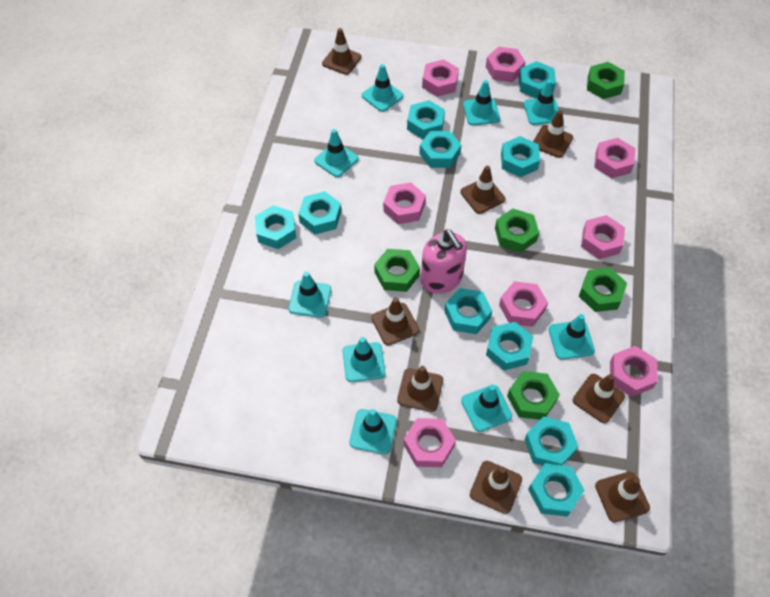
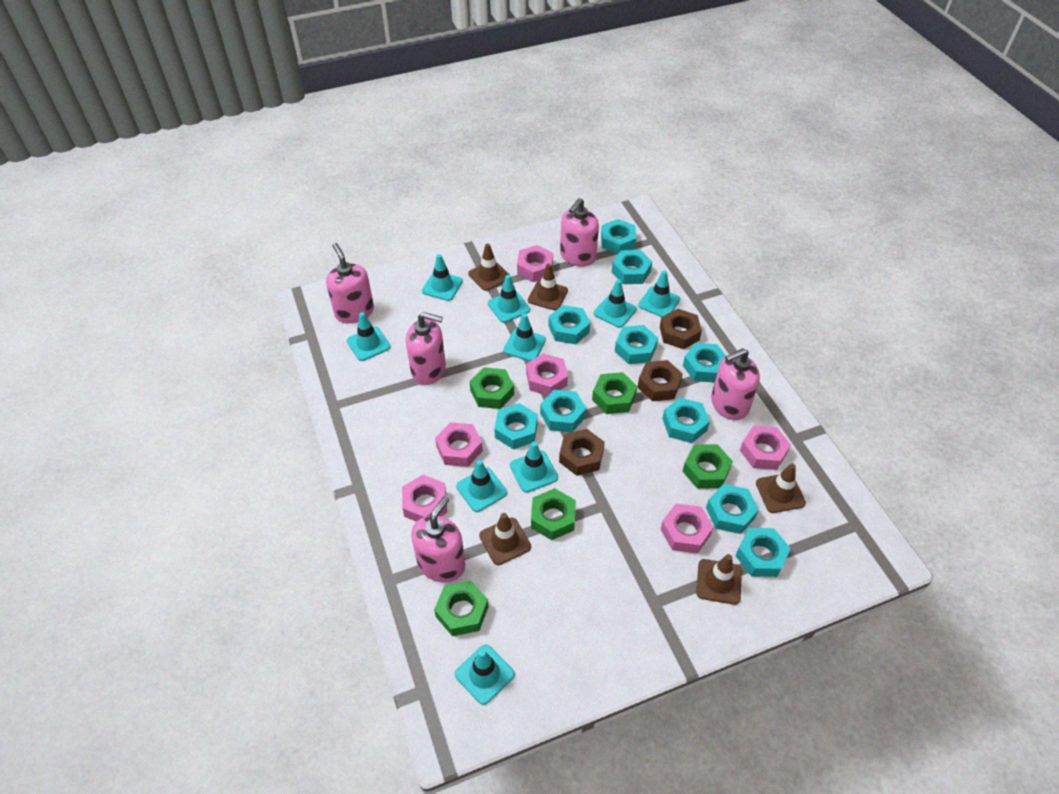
brown nut: 0 -> 3
brown traffic cone: 8 -> 5
pink nut: 8 -> 6
pink soap dispenser: 1 -> 5

